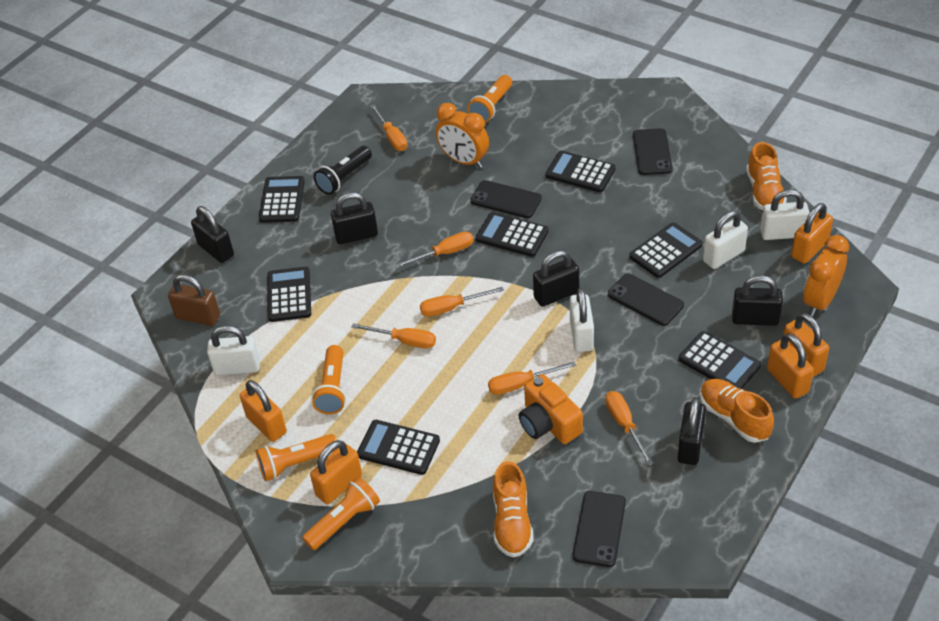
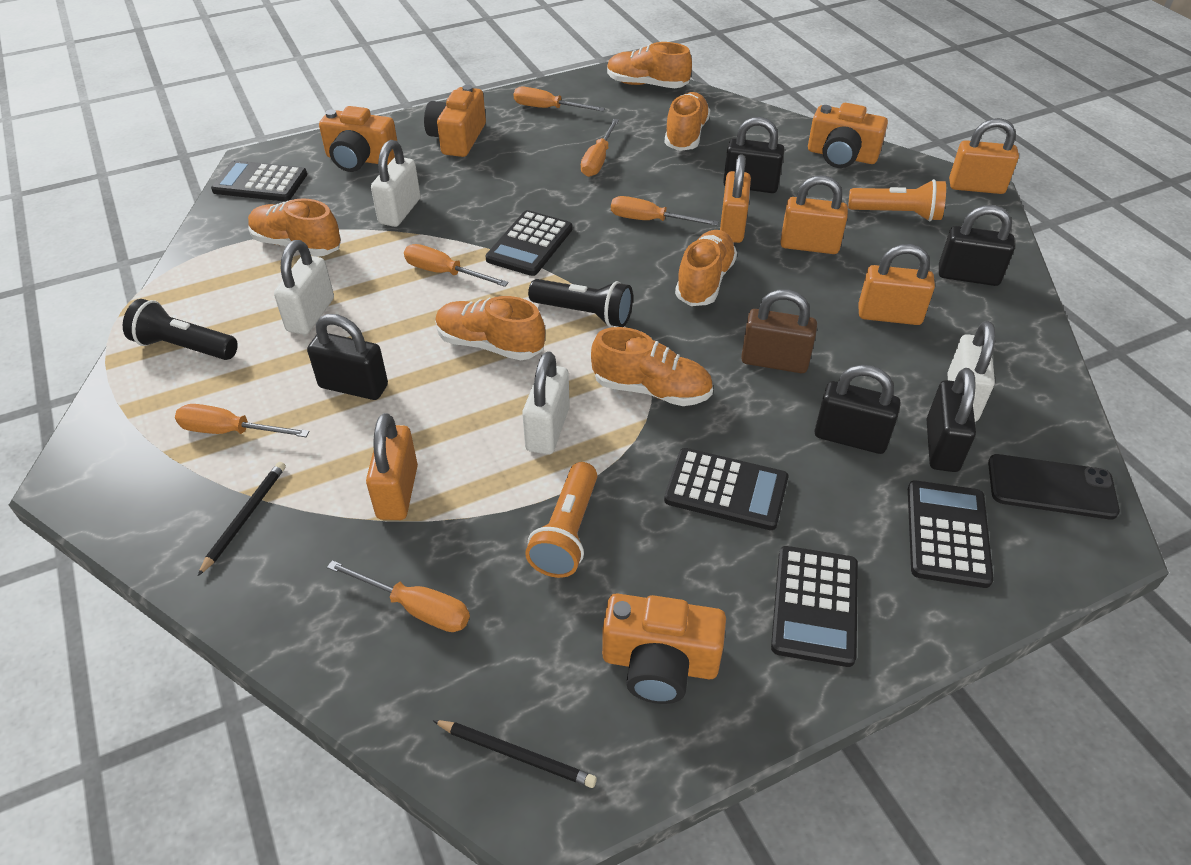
black calculator: 7 -> 5
black flashlight: 1 -> 2
black pencil: 0 -> 2
black phone: 4 -> 1
orange camera: 1 -> 4
orange clock: 2 -> 0
orange flashlight: 4 -> 2
orange shoe: 3 -> 6

